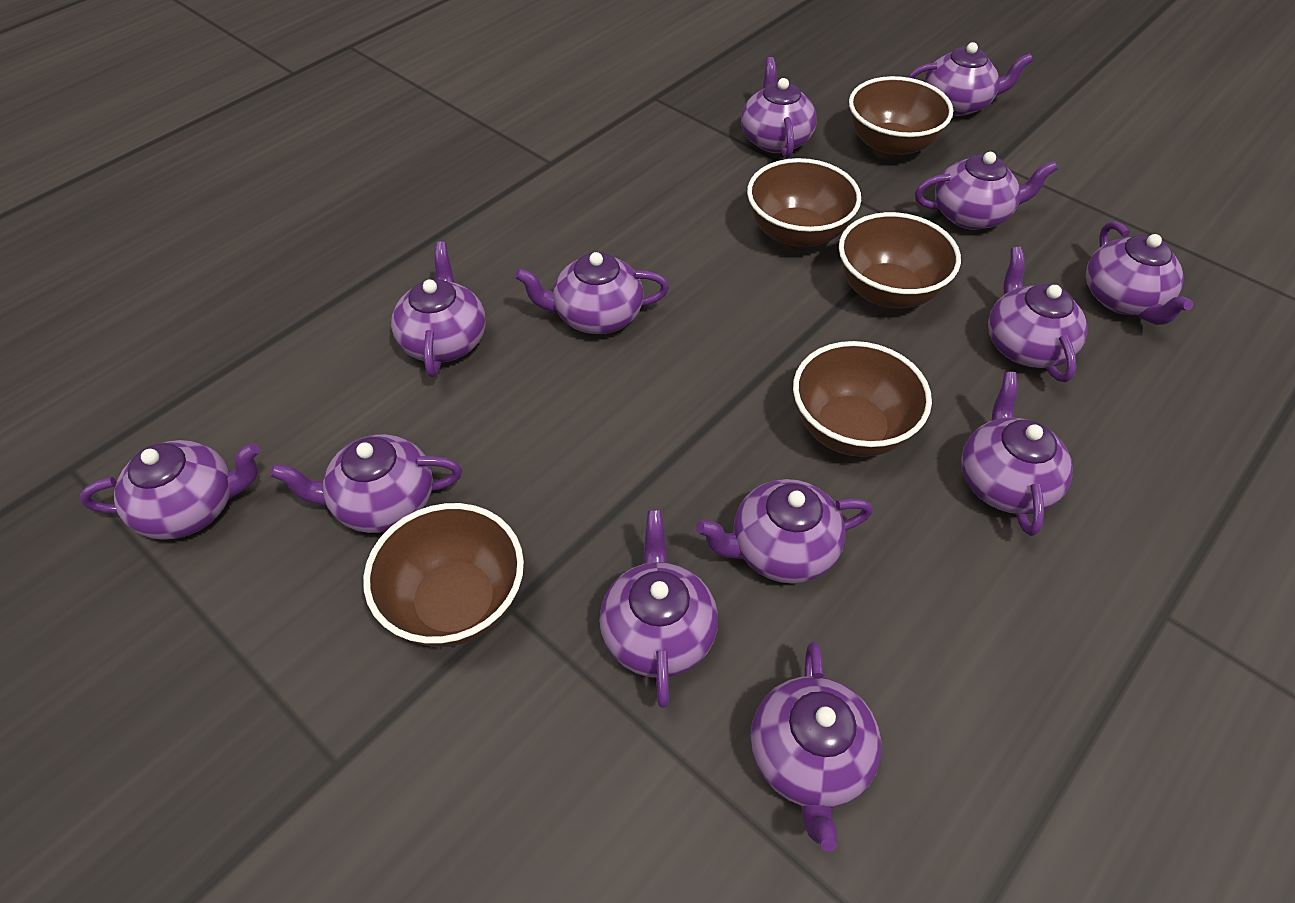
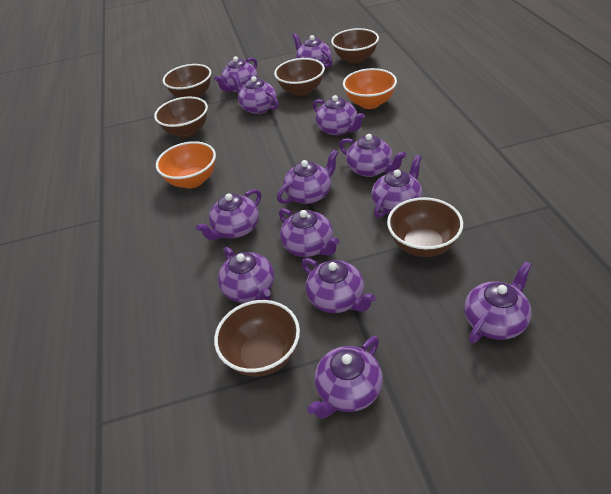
brown bowl: 5 -> 6
orange bowl: 0 -> 2

